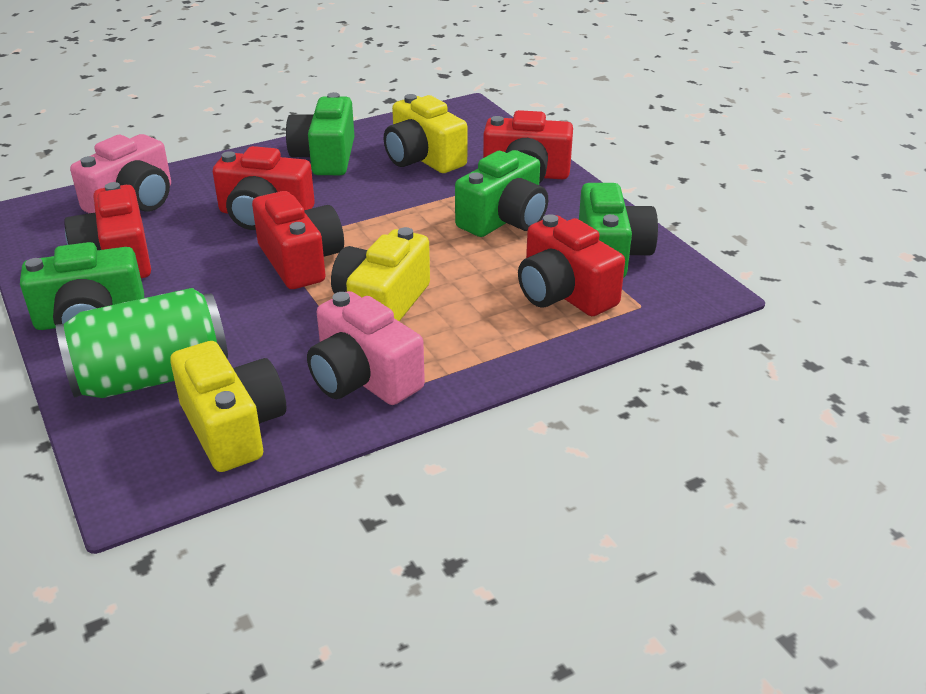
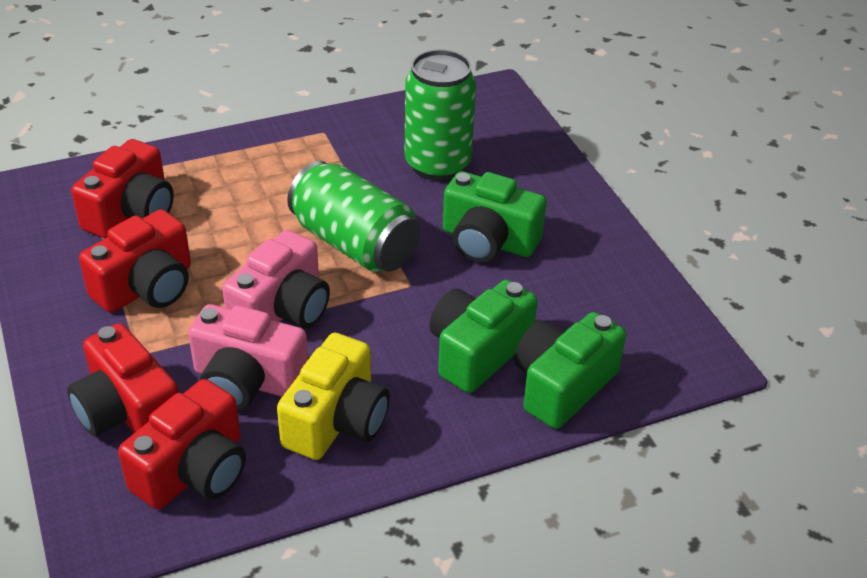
green camera: 4 -> 3
green can: 1 -> 2
red camera: 5 -> 4
yellow camera: 3 -> 1

